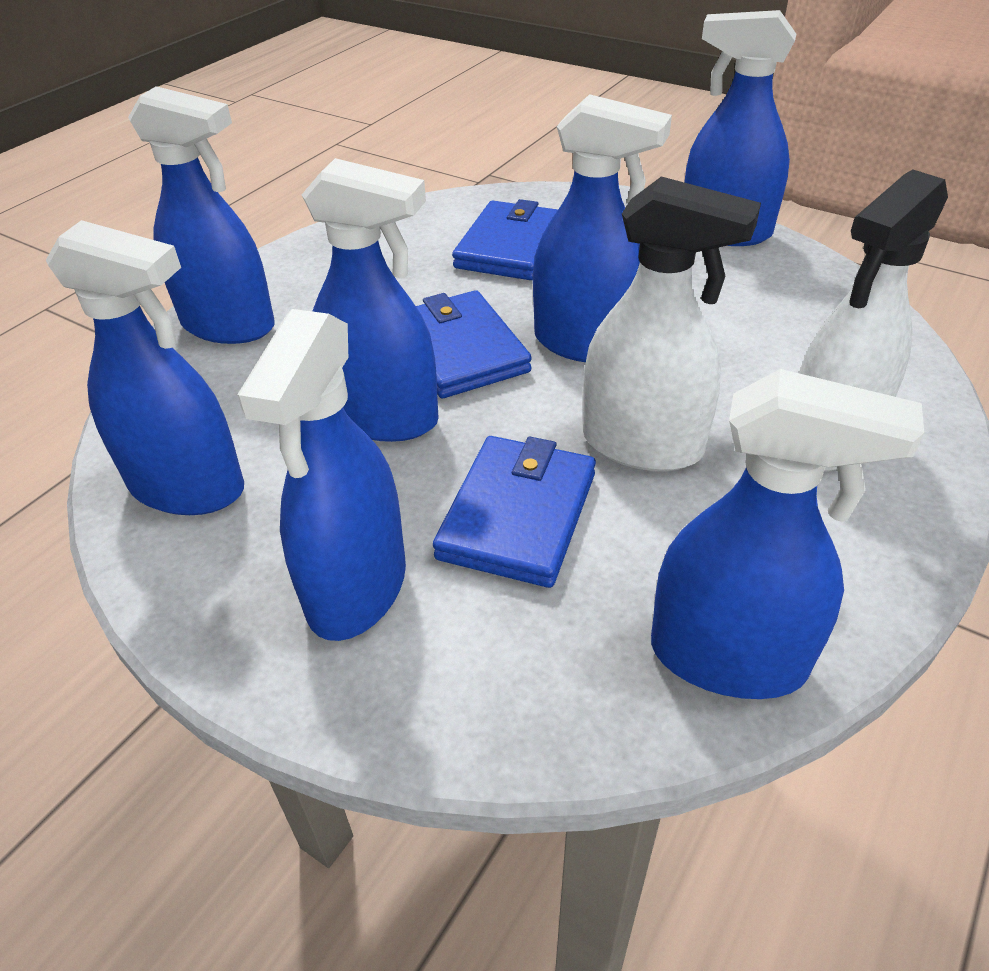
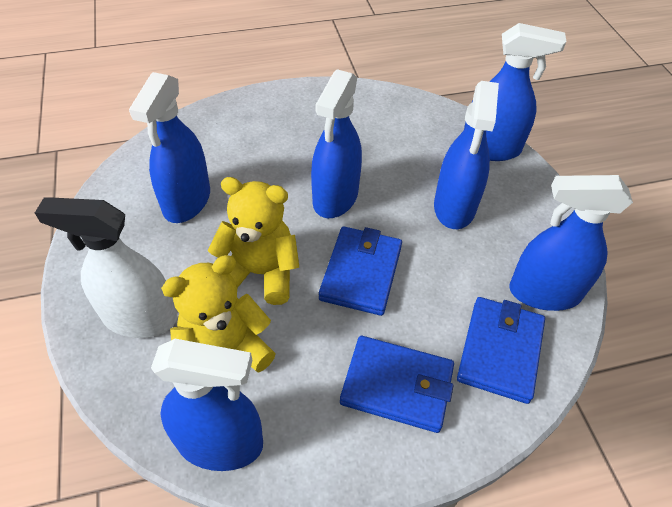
blue spray bottle: 7 -> 6
white spray bottle: 2 -> 1
yellow teddy bear: 0 -> 2

